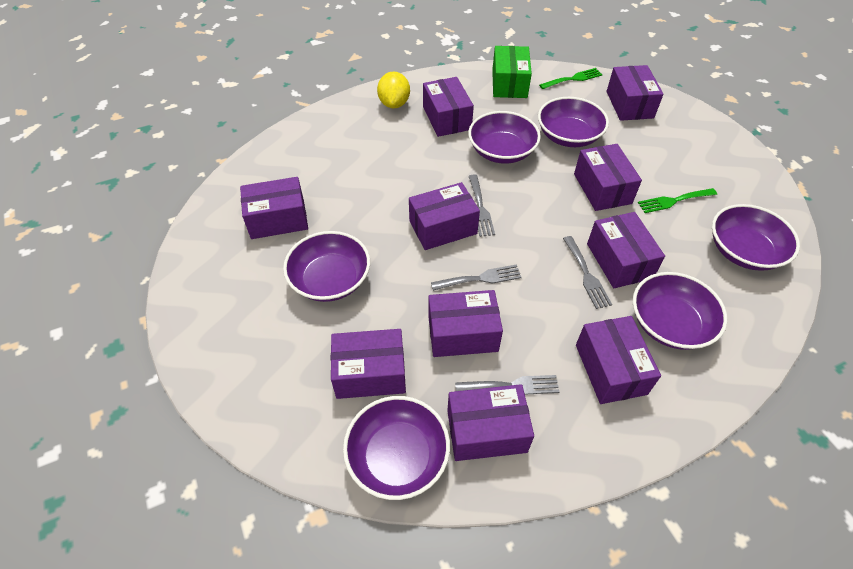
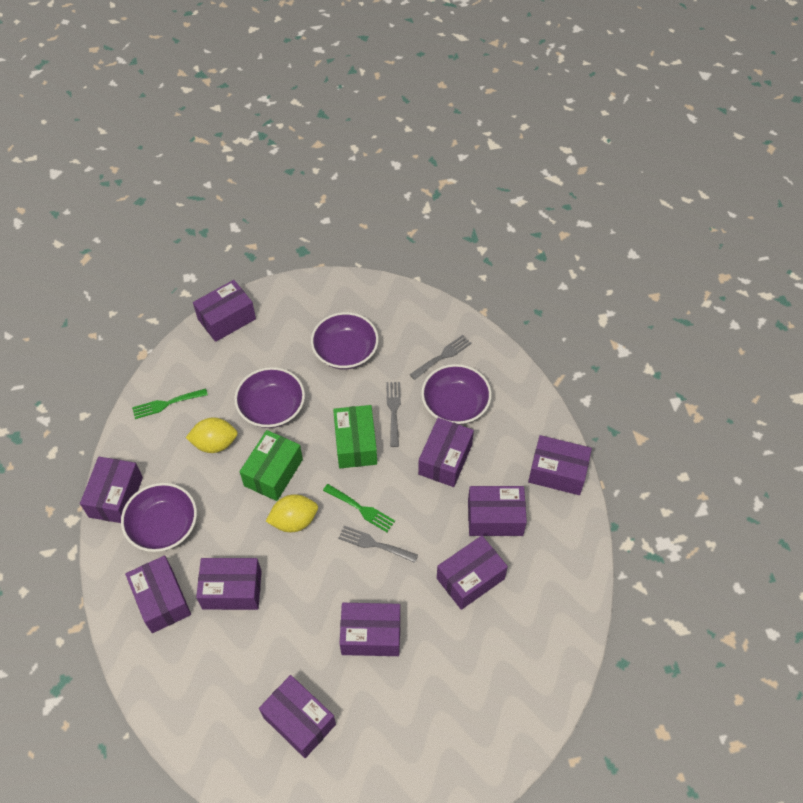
green box: 1 -> 2
grey fork: 4 -> 3
purple bowl: 6 -> 4
yellow lemon: 1 -> 2

